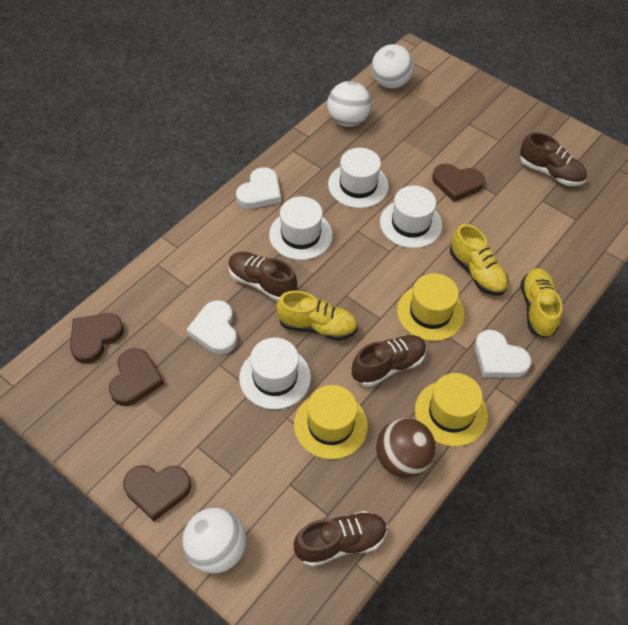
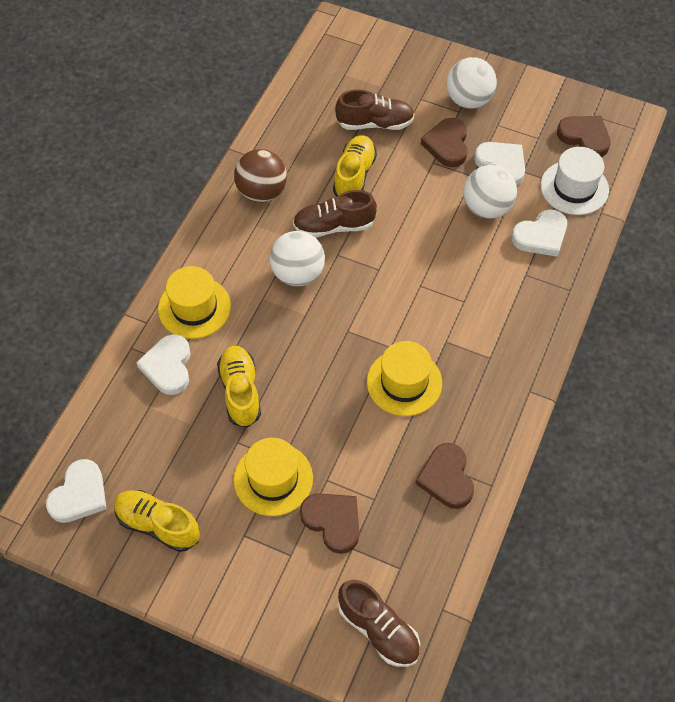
brown shoe: 4 -> 3
white hat: 4 -> 1
white heart: 3 -> 4

